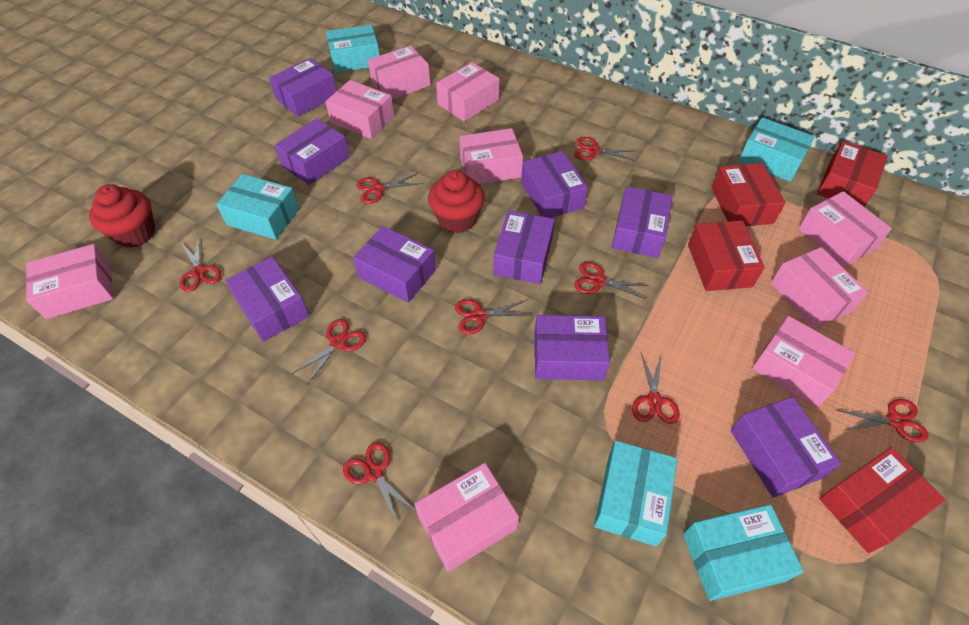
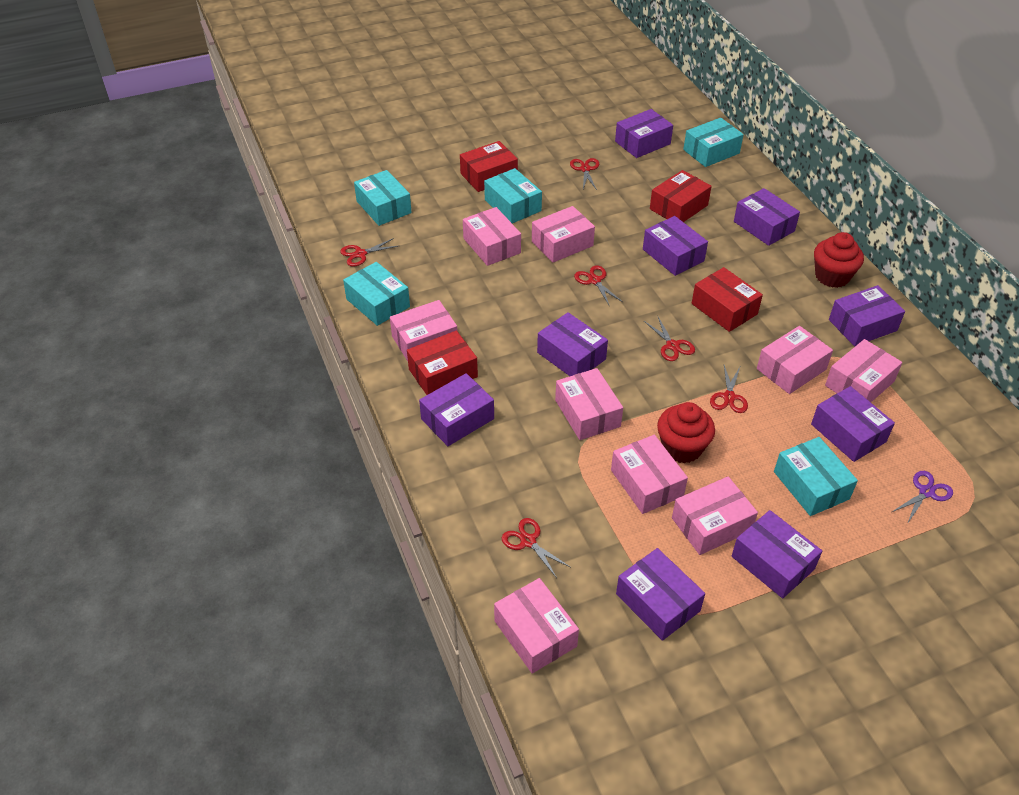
purple scissors: 0 -> 1
red scissors: 9 -> 6

